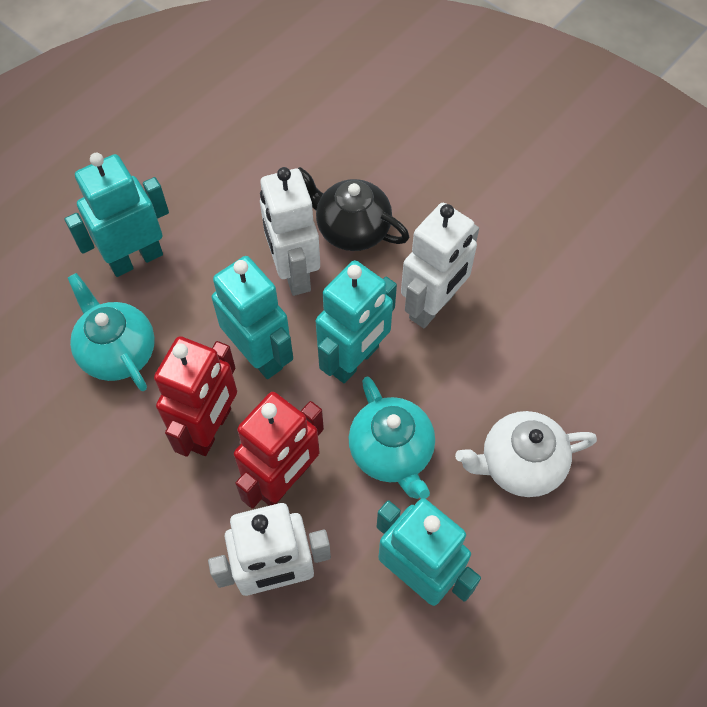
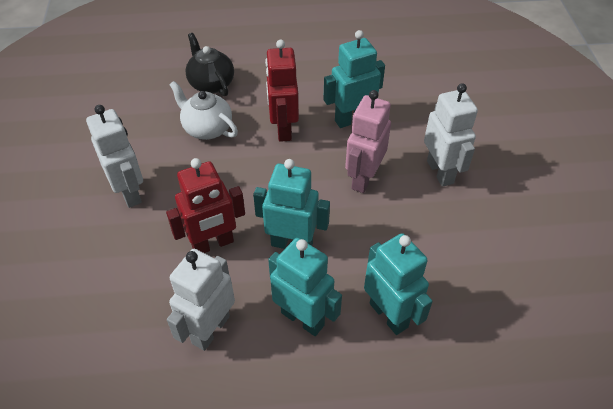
pink robot: 0 -> 1
turquoise teapot: 2 -> 0

